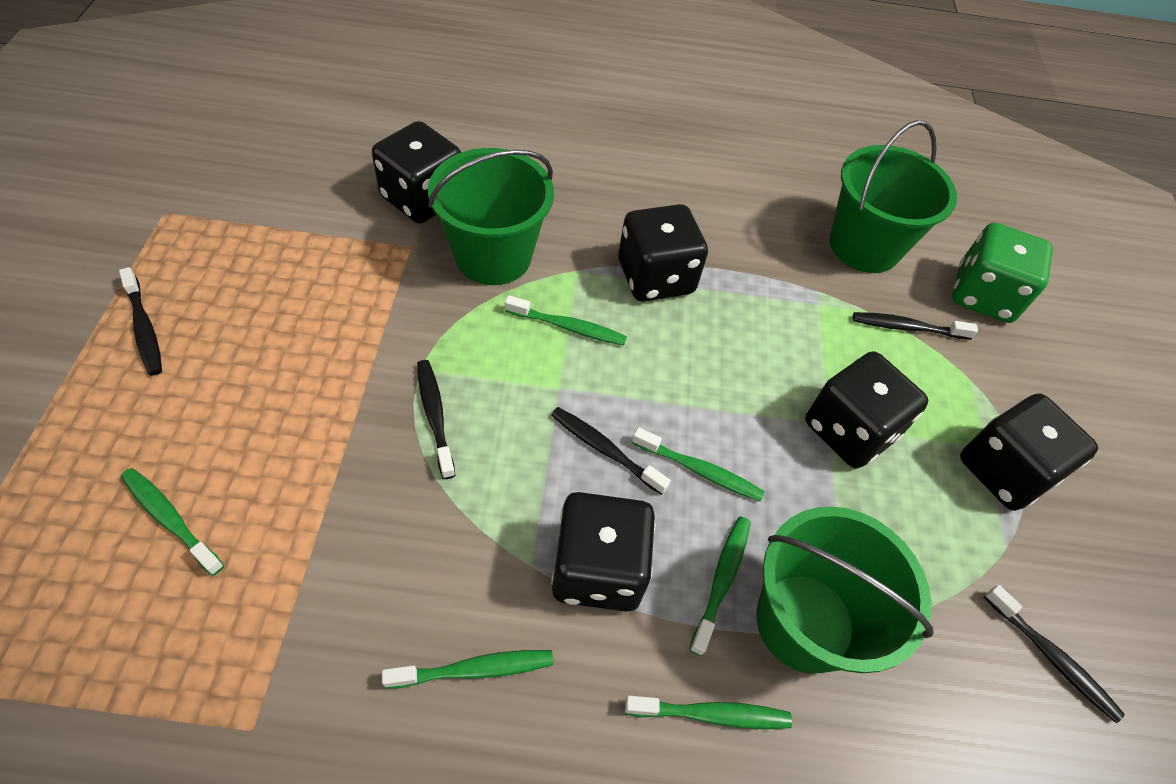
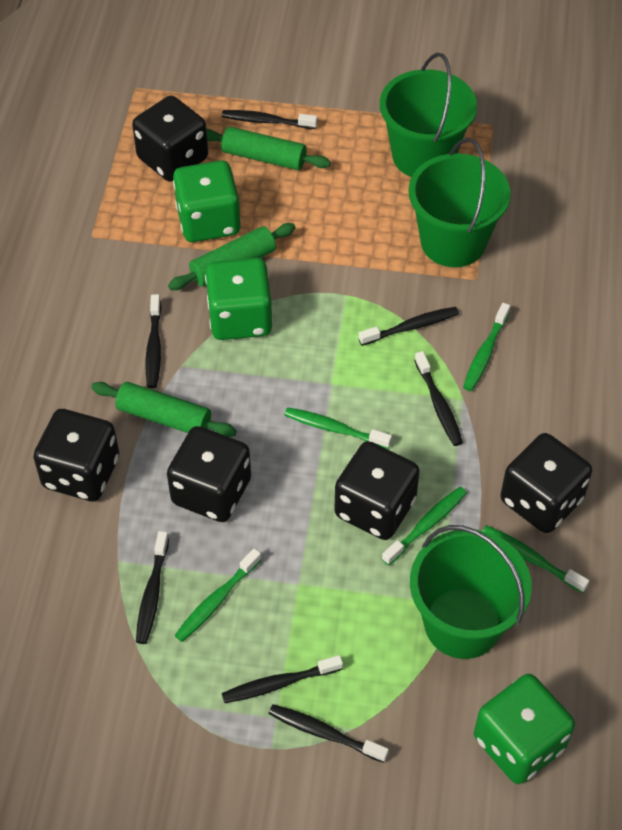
black toothbrush: 5 -> 7
green dice: 1 -> 3
green rolling pin: 0 -> 3
green toothbrush: 6 -> 5

